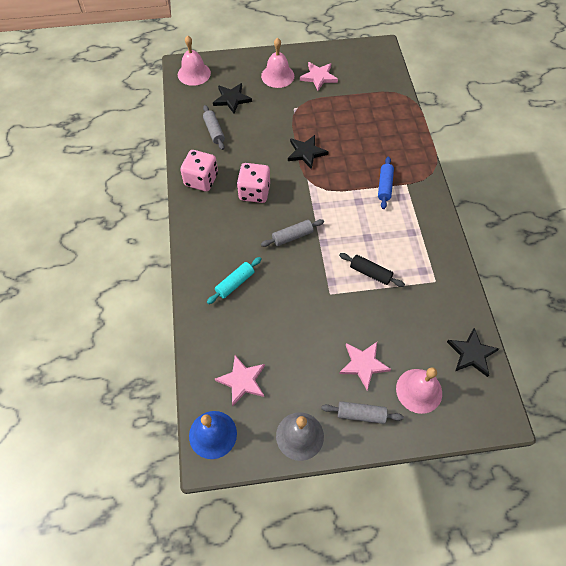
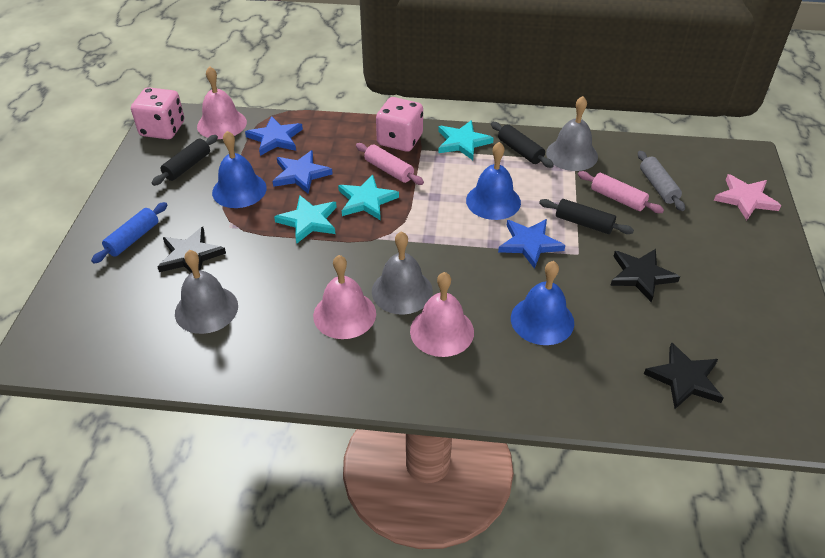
black rolling pin: 1 -> 3
blue bell: 1 -> 3
blue star: 0 -> 3
grey bell: 1 -> 3
grey rolling pin: 3 -> 1
pink rolling pin: 0 -> 2
pink star: 3 -> 1
turquoise rolling pin: 1 -> 0
turquoise star: 0 -> 3

